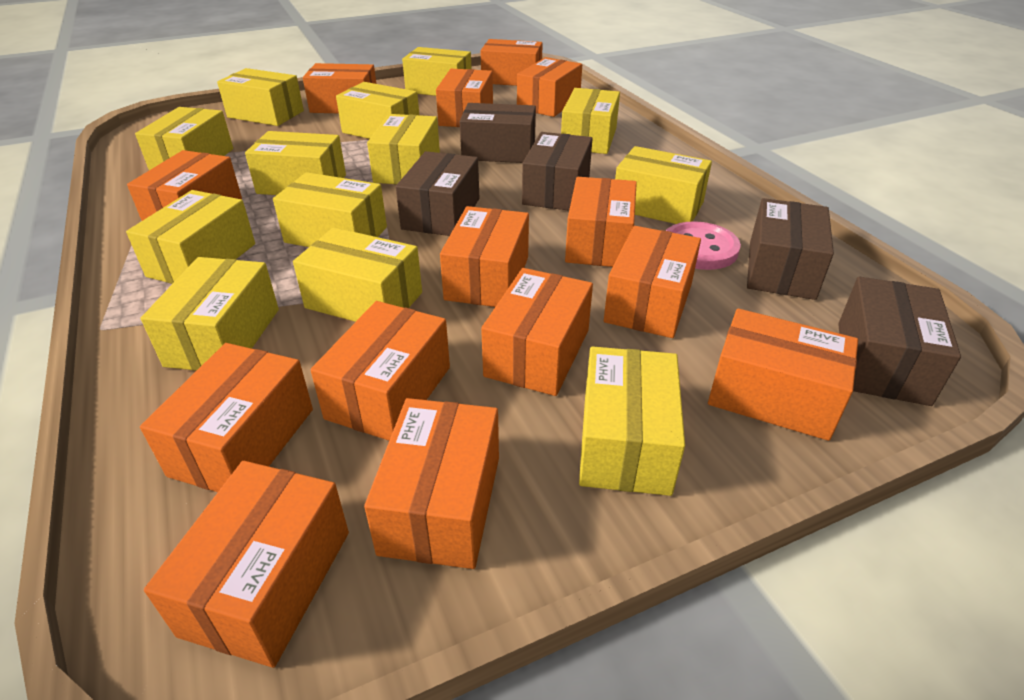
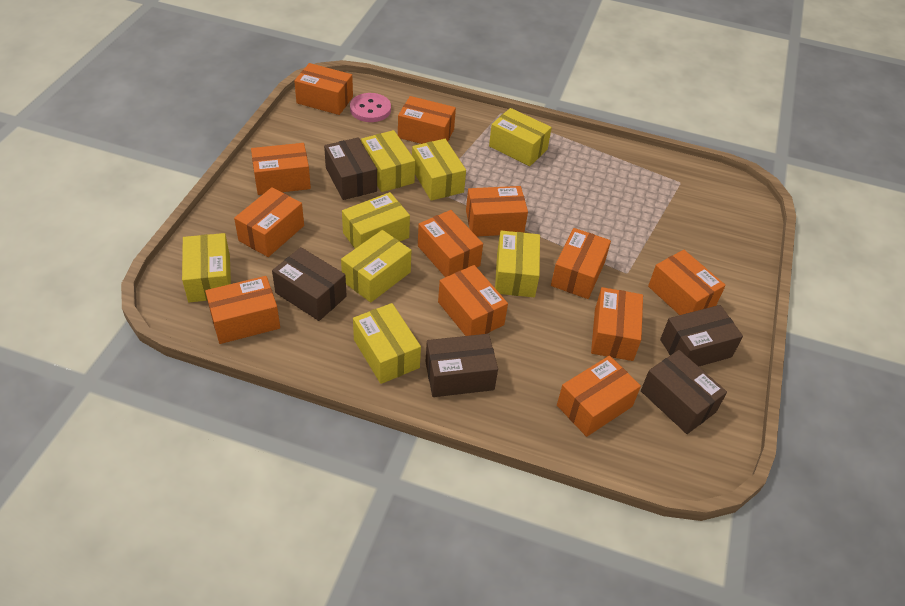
orange box: 14 -> 12
yellow box: 13 -> 8

